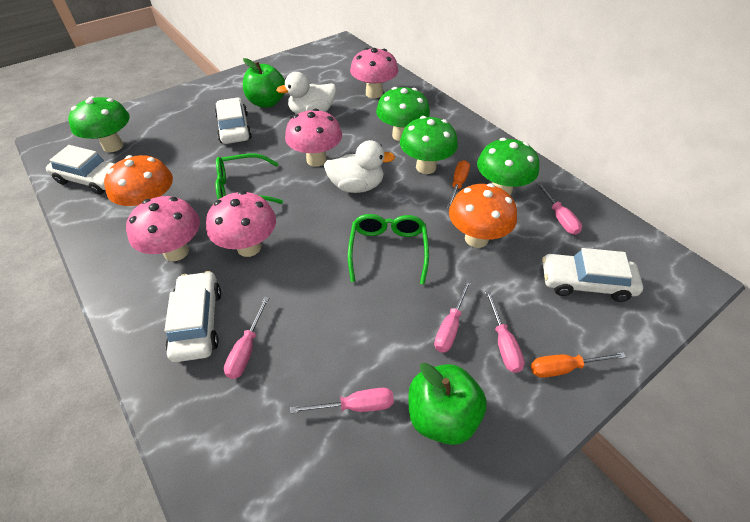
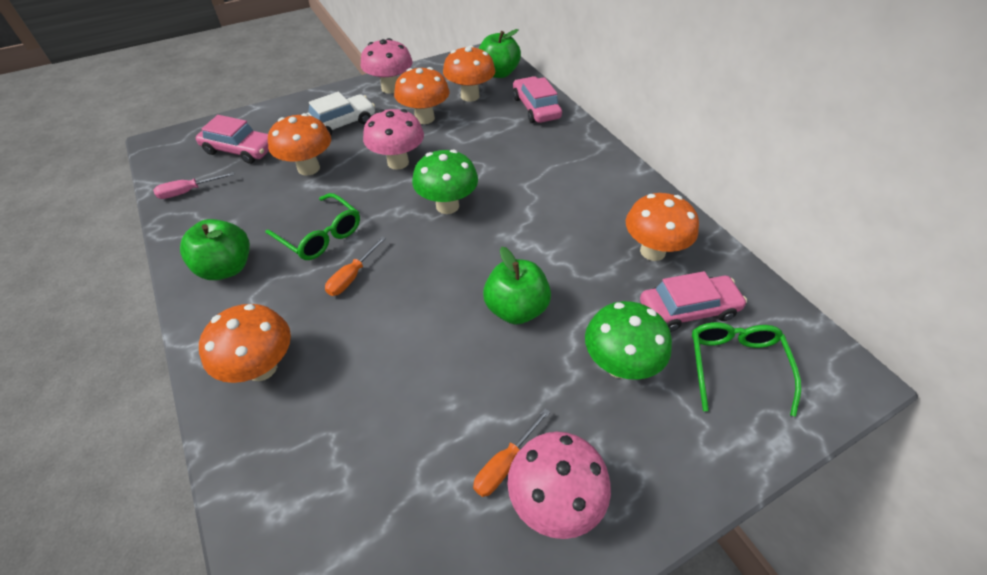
green apple: 2 -> 3
green mushroom: 4 -> 2
orange mushroom: 2 -> 5
pink car: 0 -> 3
pink mushroom: 4 -> 3
pink screwdriver: 5 -> 1
white car: 4 -> 1
white duck: 2 -> 0

